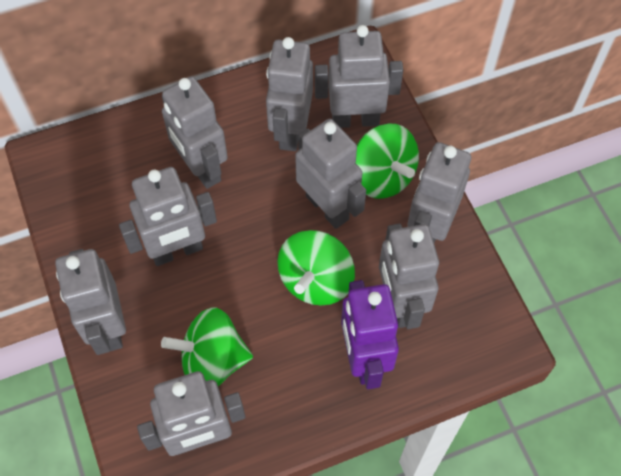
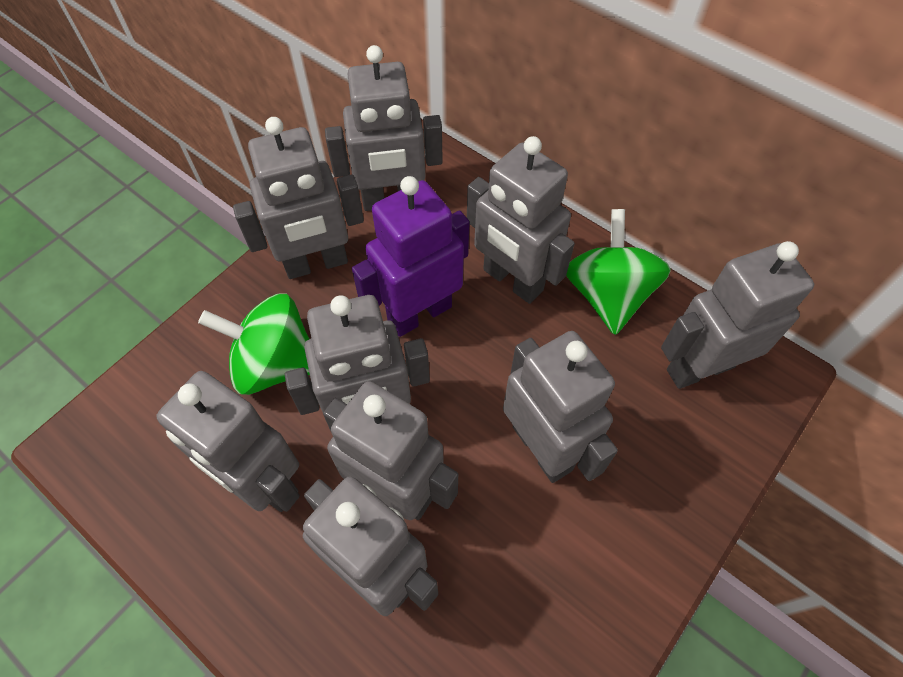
green spinning top: 3 -> 2

